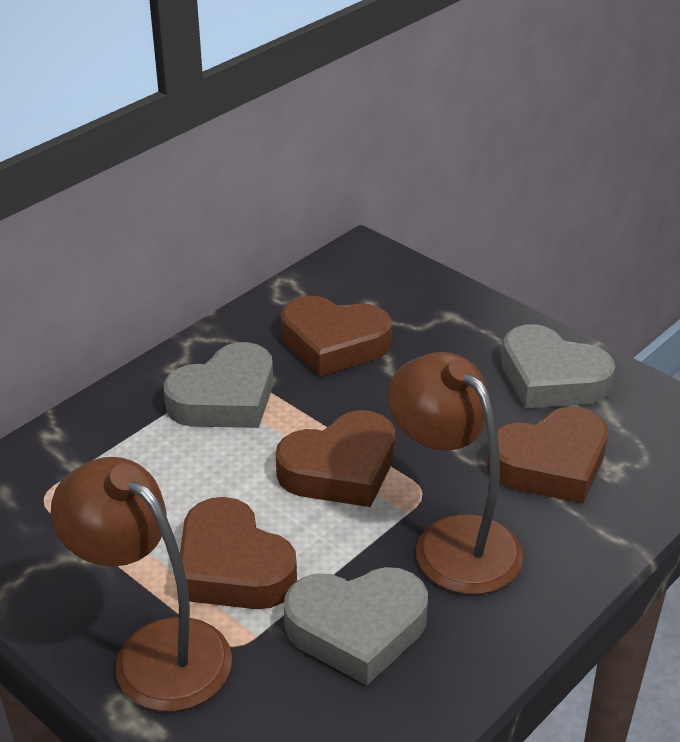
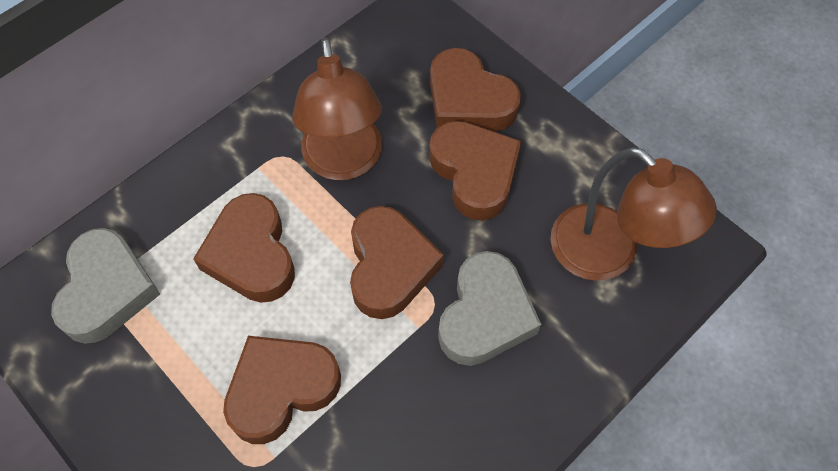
brown heart: 4 -> 5
grey heart: 3 -> 2

